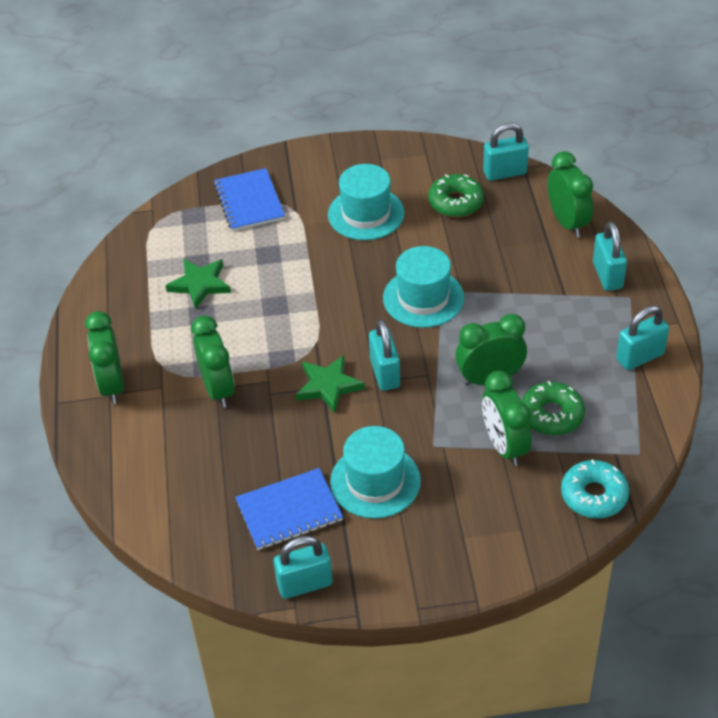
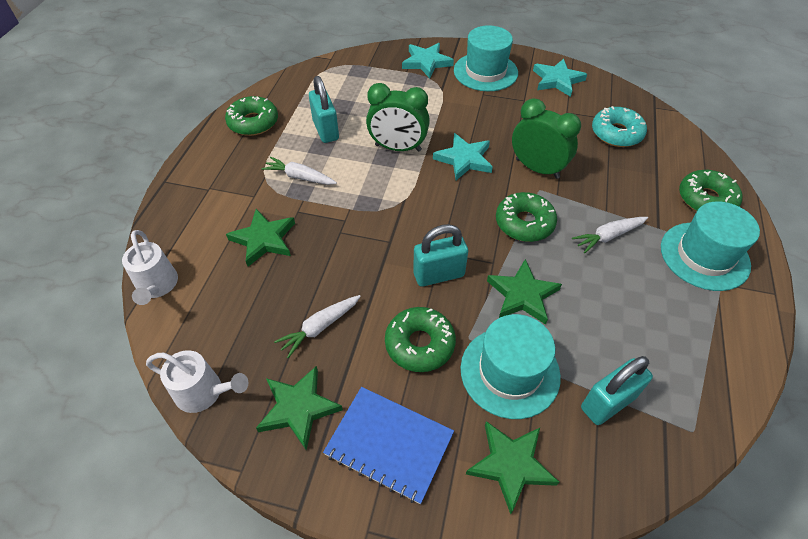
blue notebook: 2 -> 1
green clock: 5 -> 2
green donut: 2 -> 4
green star: 2 -> 4
turquoise padlock: 5 -> 3
turquoise star: 0 -> 3
white carrot: 0 -> 3
white watering can: 0 -> 2

